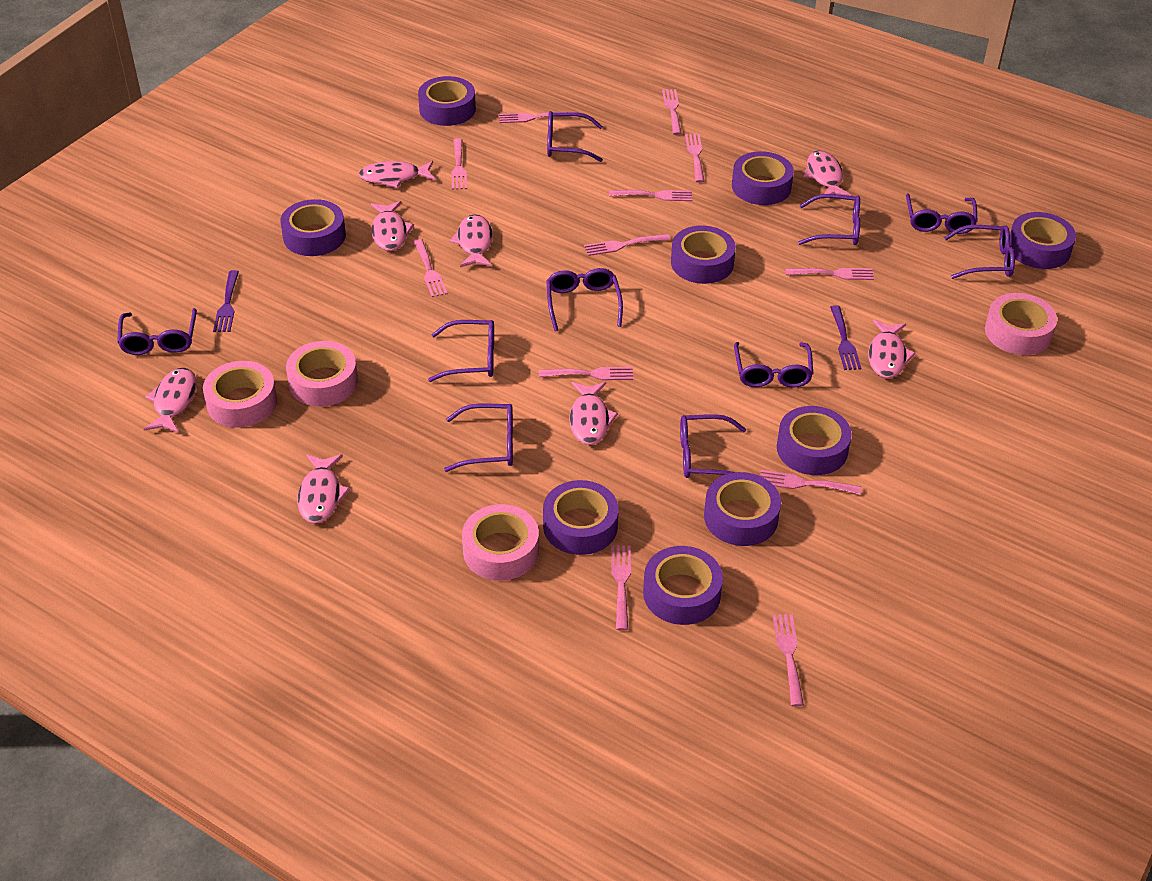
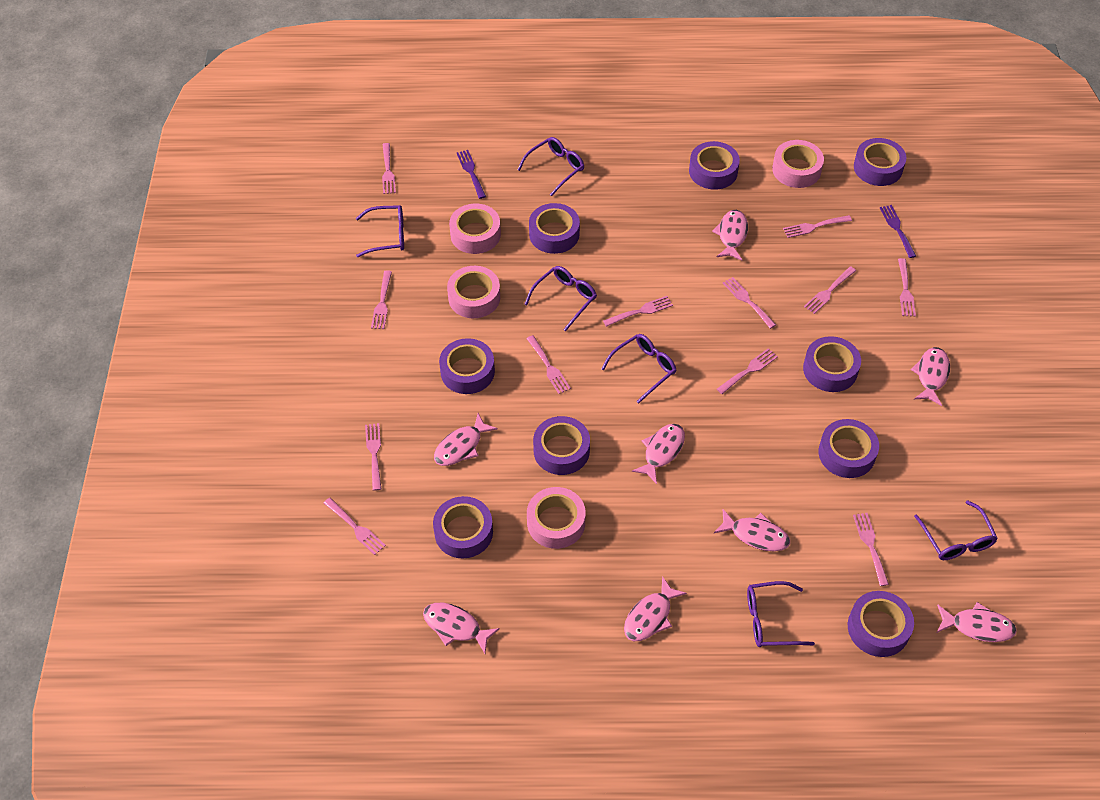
purple glasses: 10 -> 6

